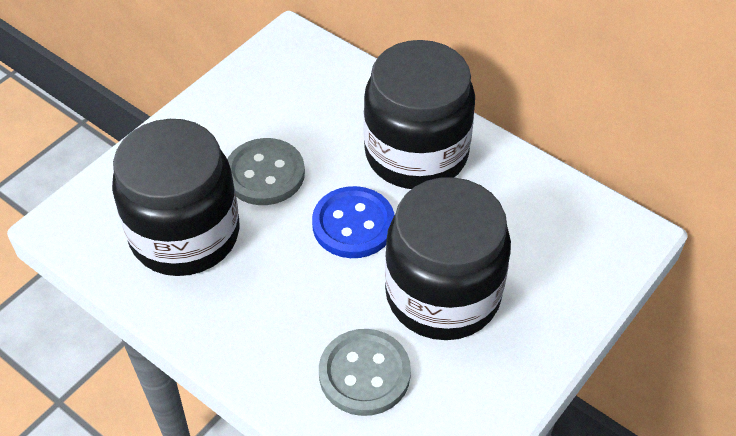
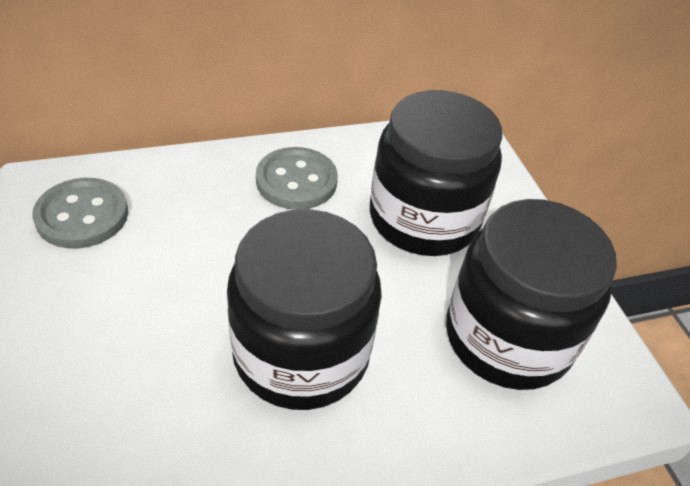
blue button: 1 -> 0

